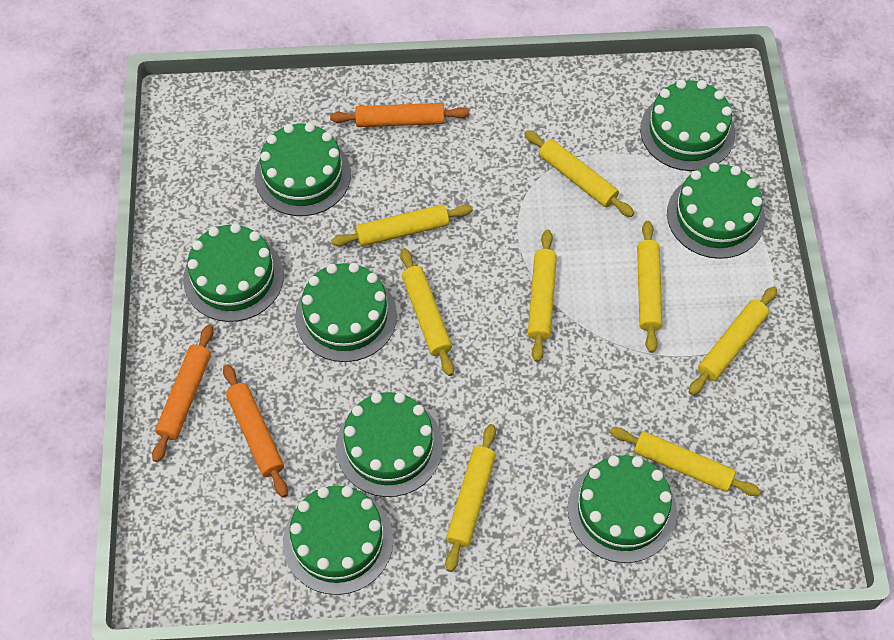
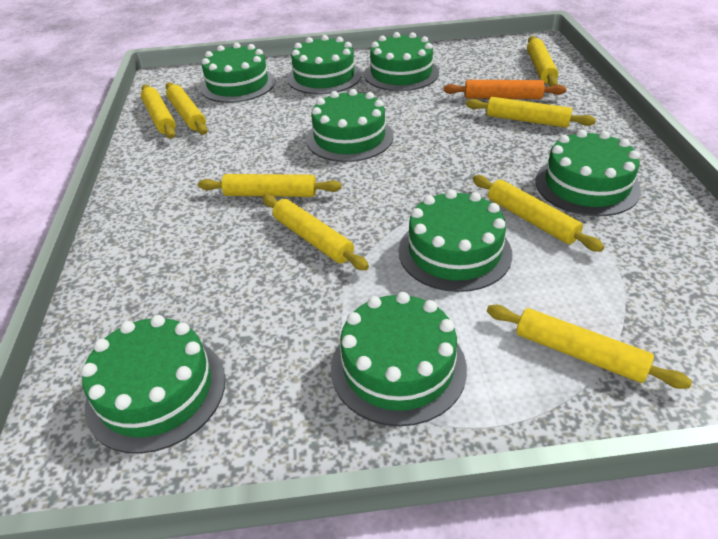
orange rolling pin: 3 -> 1

